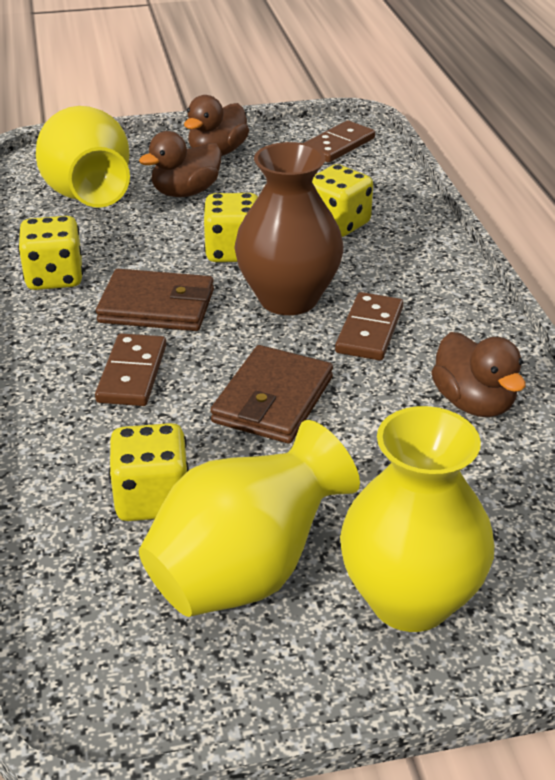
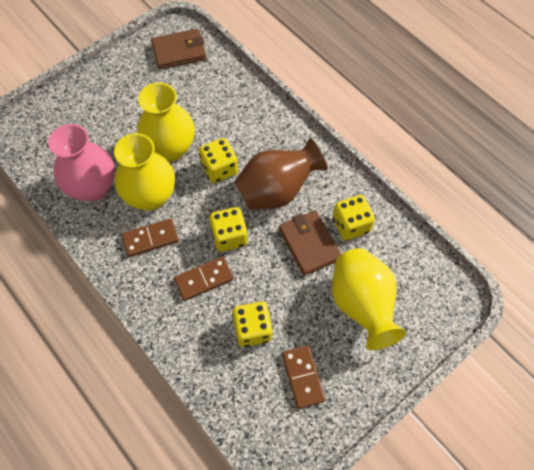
brown duck: 3 -> 0
pink vase: 0 -> 1

